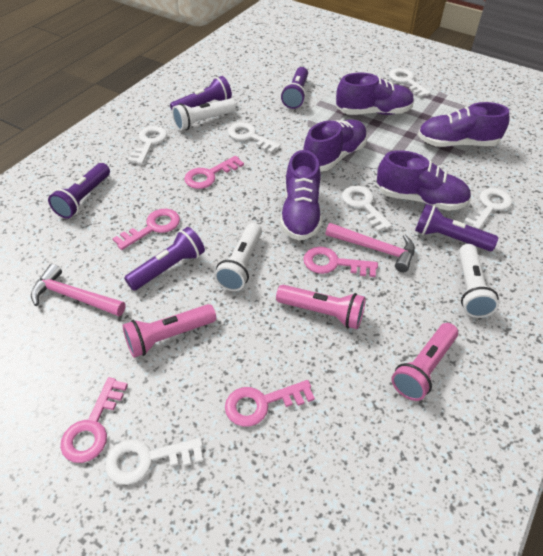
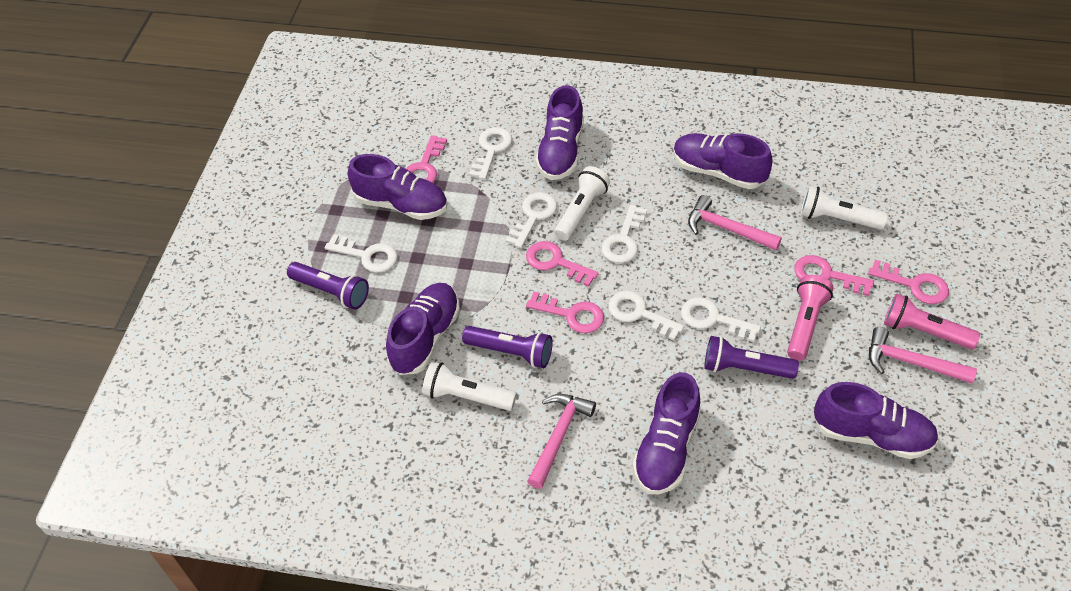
pink flashlight: 3 -> 2
pink hammer: 2 -> 3
purple flashlight: 5 -> 3
purple shoe: 5 -> 6

